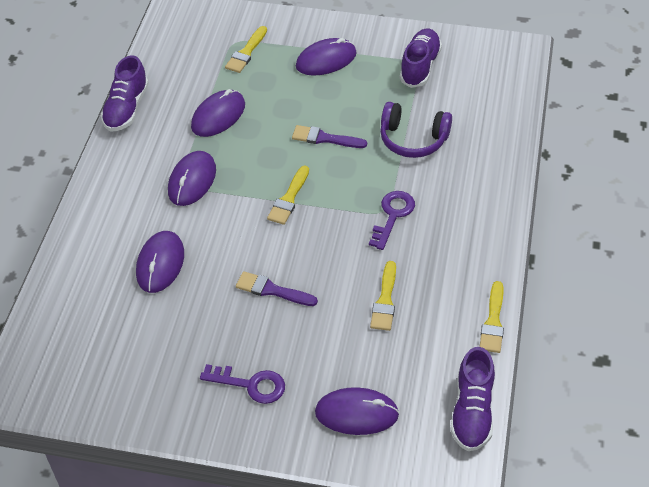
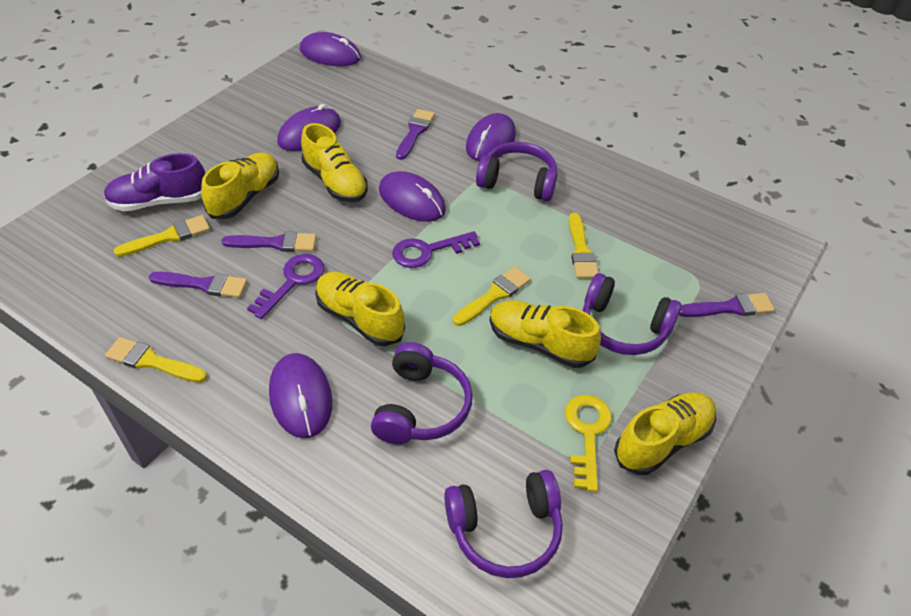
purple brush: 2 -> 4
purple headphones: 1 -> 4
purple shoe: 3 -> 1
yellow key: 0 -> 1
yellow shoe: 0 -> 5

